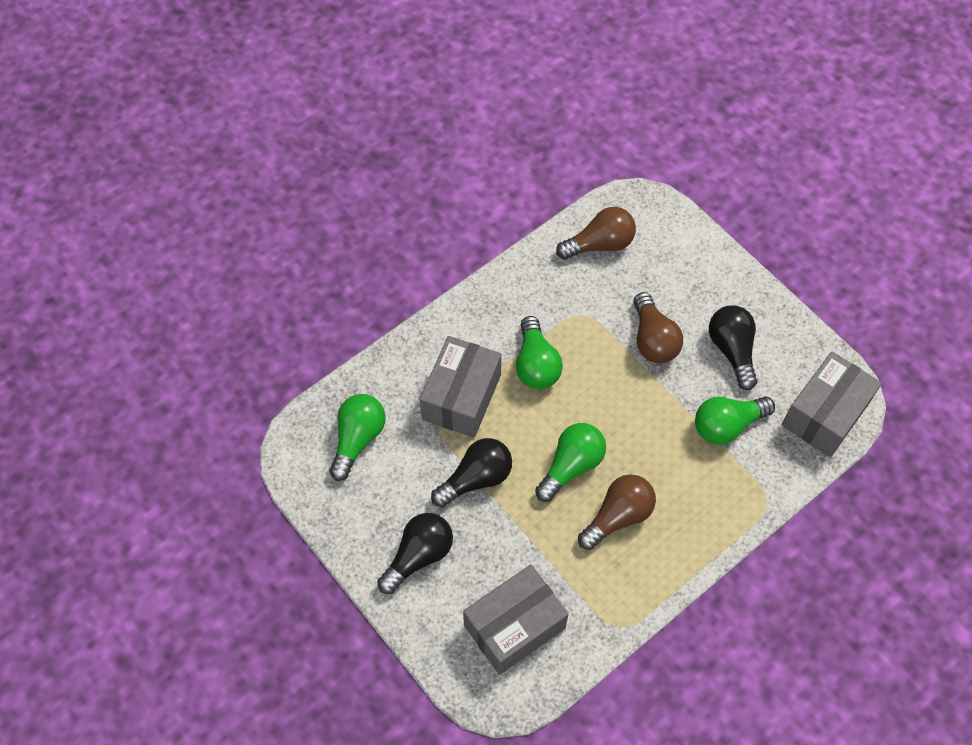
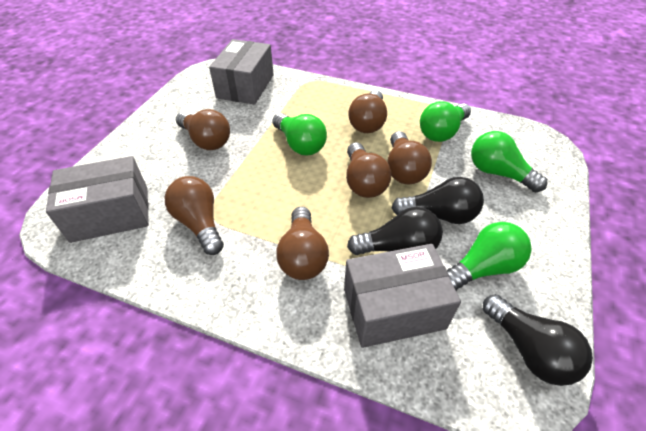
brown light bulb: 3 -> 6

